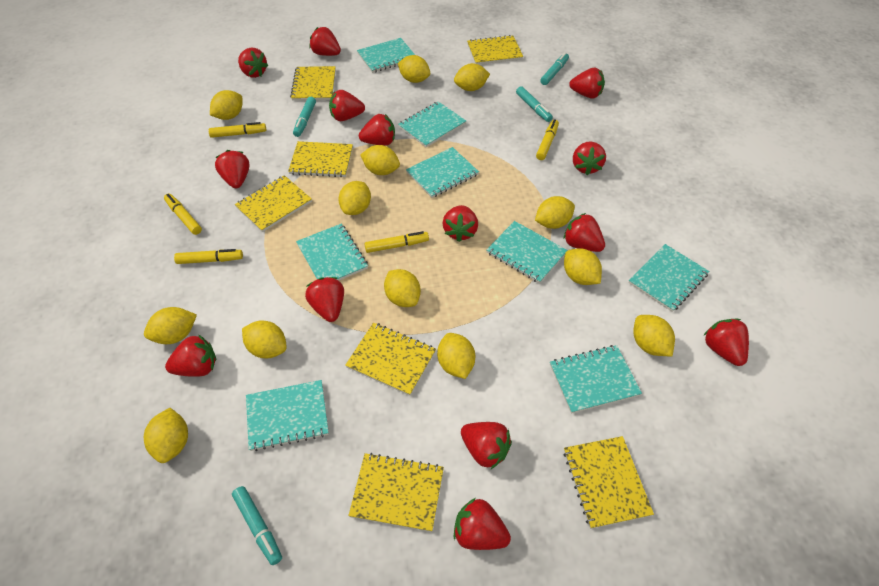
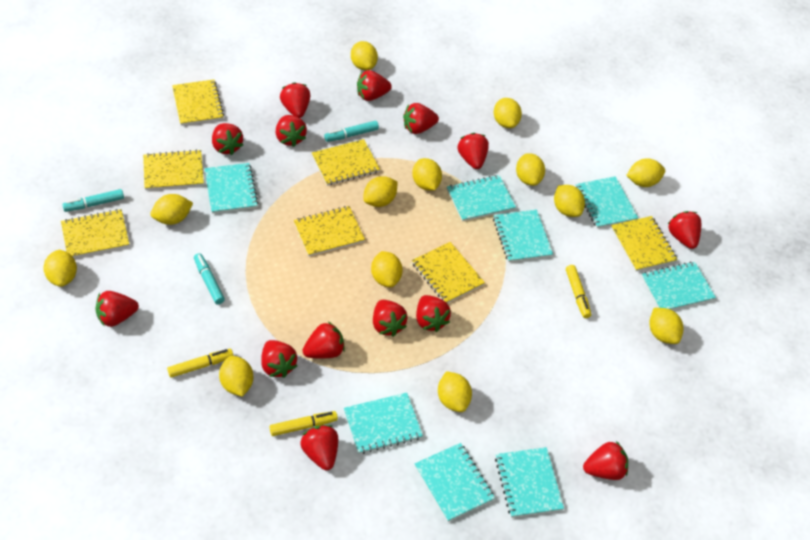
turquoise marker: 4 -> 3
yellow marker: 5 -> 3

